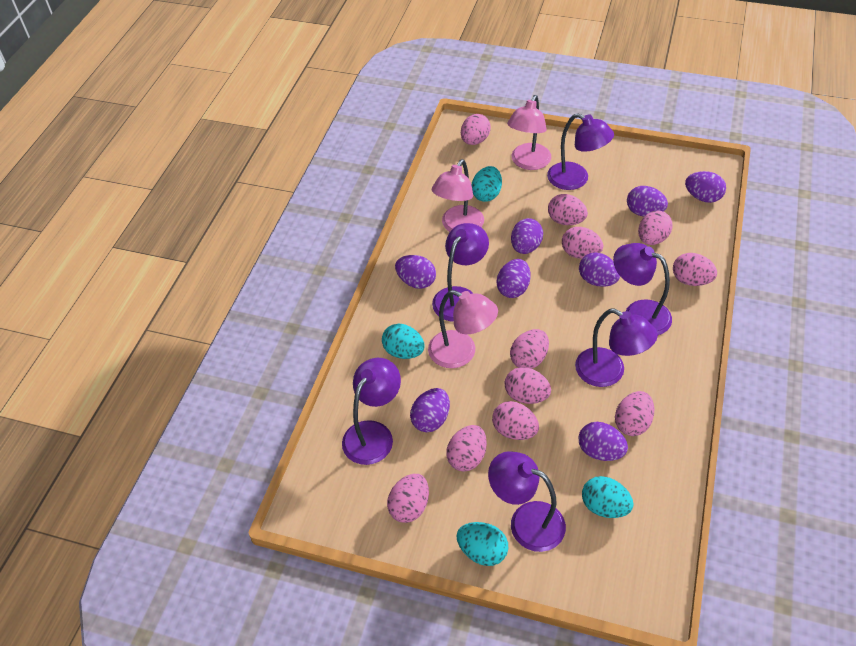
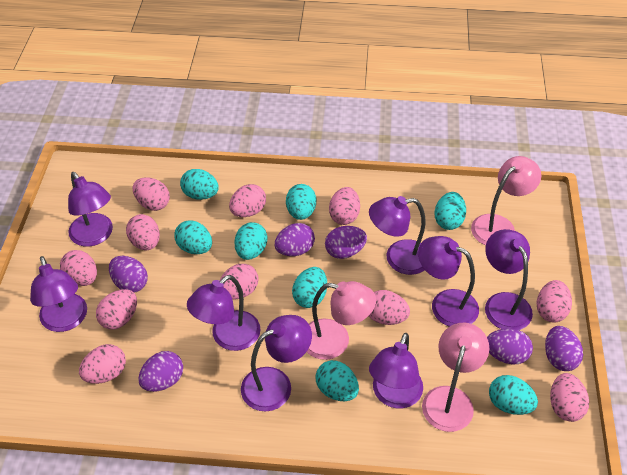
purple egg: 8 -> 6
purple lamp: 6 -> 8
turquoise egg: 4 -> 8

